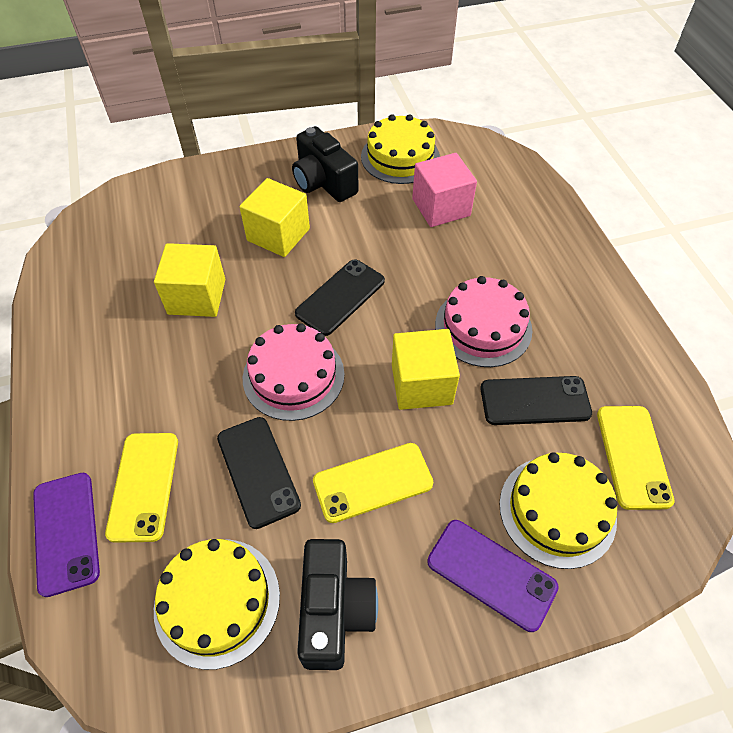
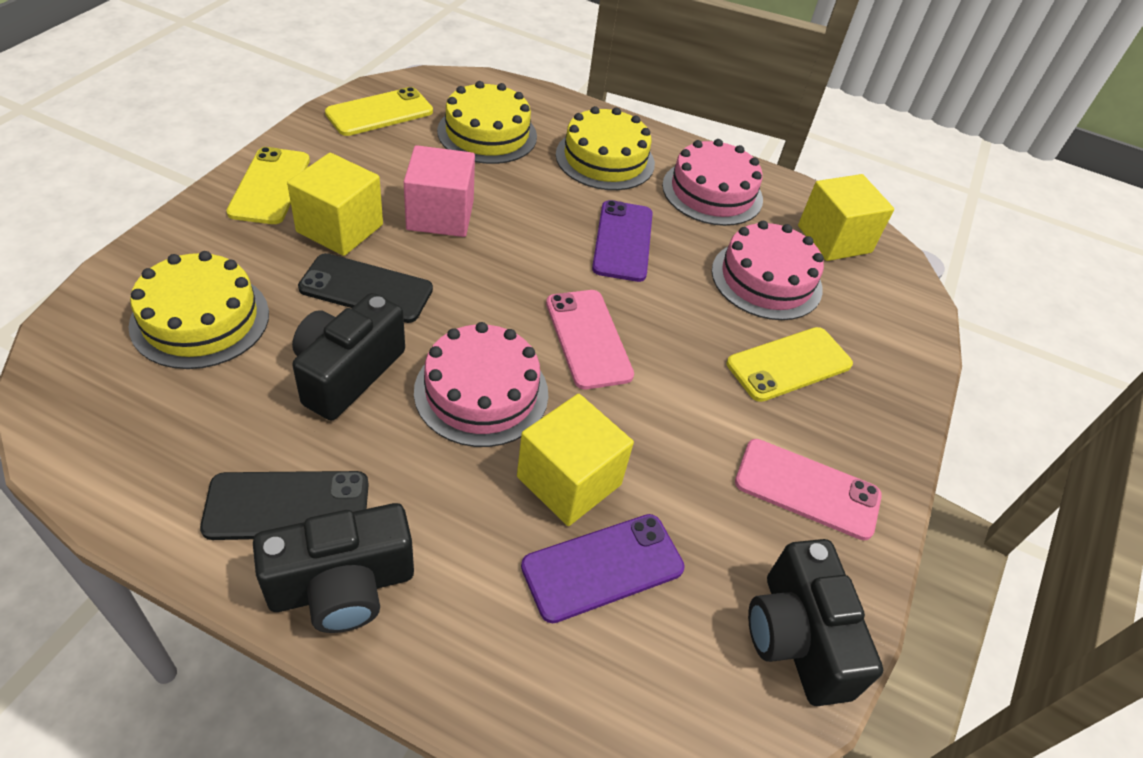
black camera: 2 -> 3
black phone: 3 -> 2
pink cake: 2 -> 3
pink phone: 0 -> 2

